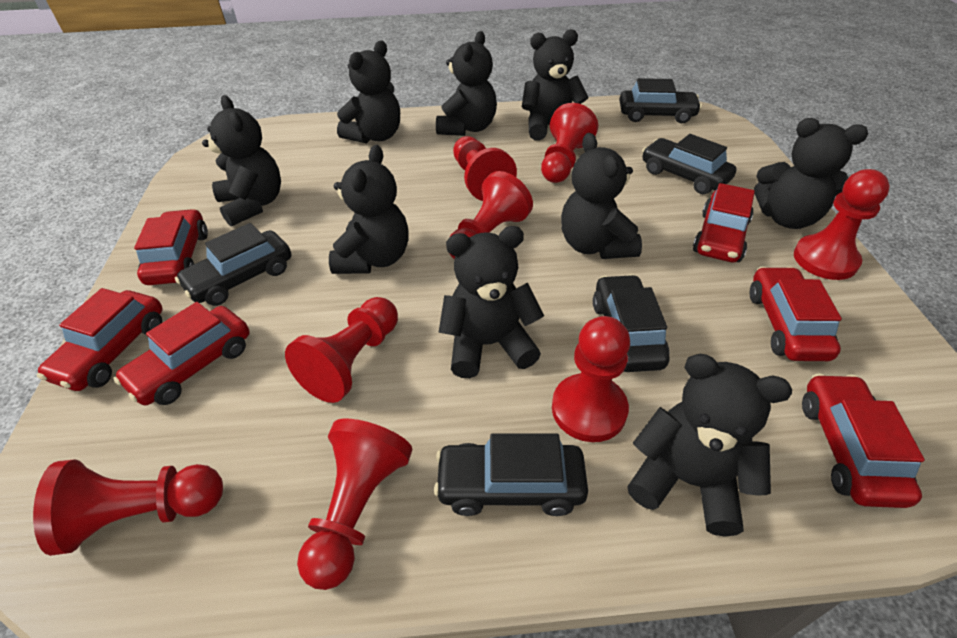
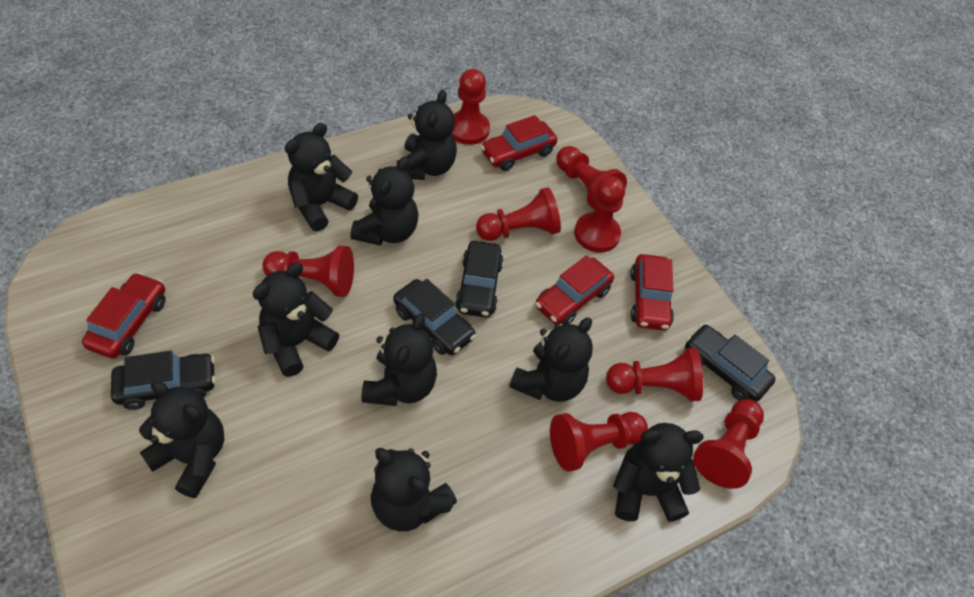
black car: 5 -> 4
red car: 6 -> 4

